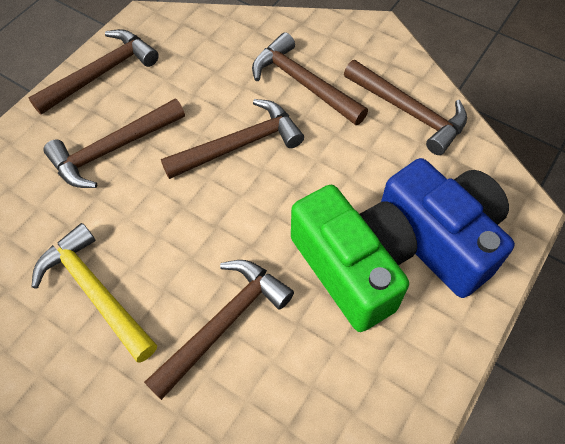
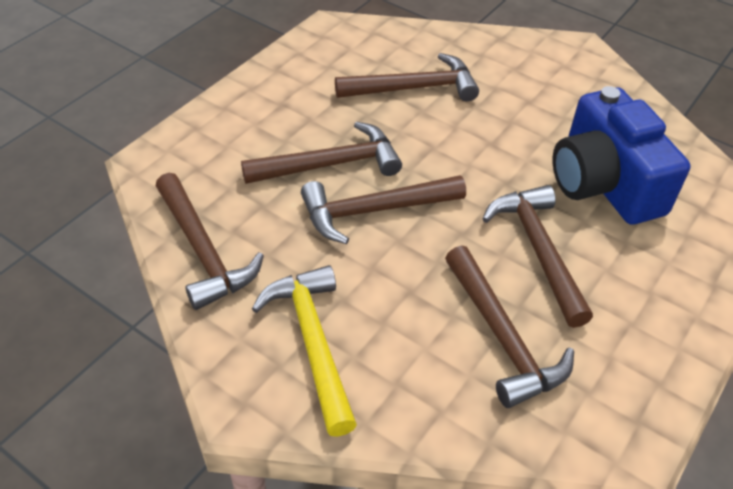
green camera: 1 -> 0

